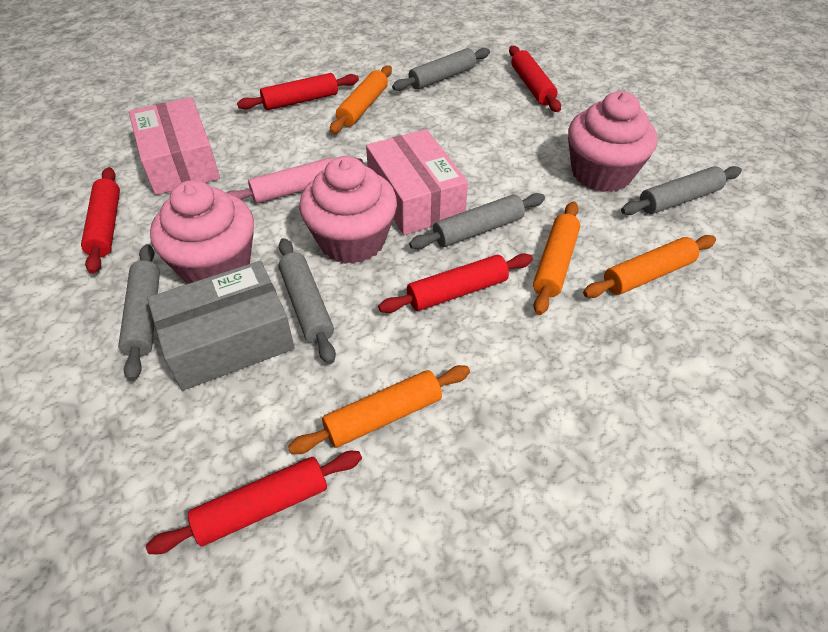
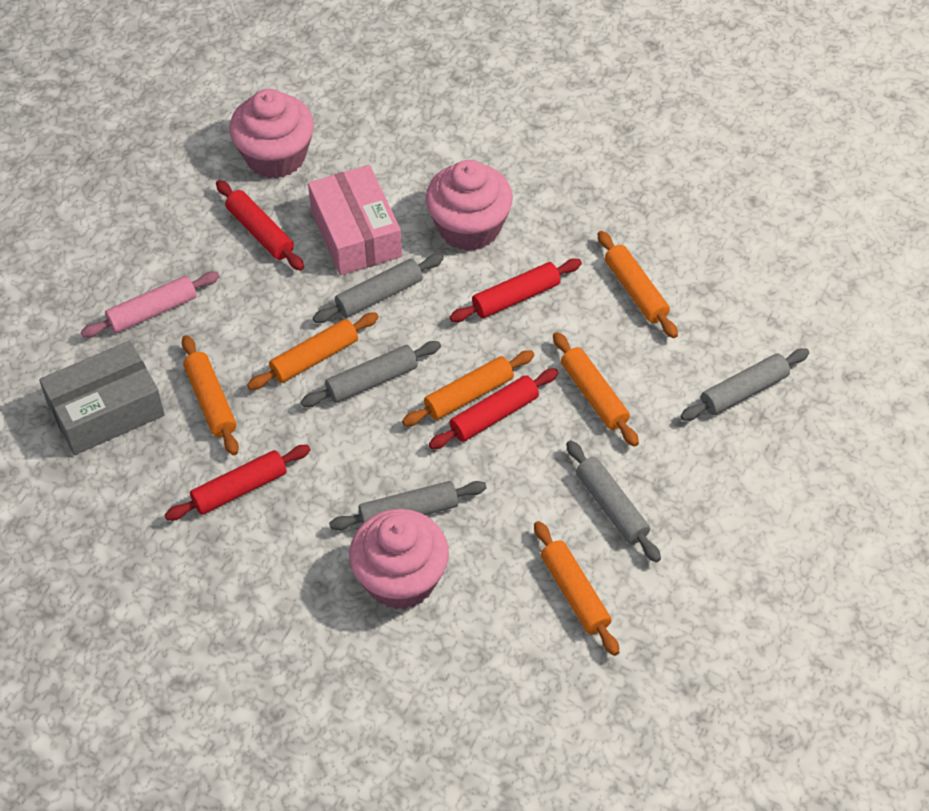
orange rolling pin: 4 -> 6
pink box: 2 -> 1
red rolling pin: 5 -> 4

